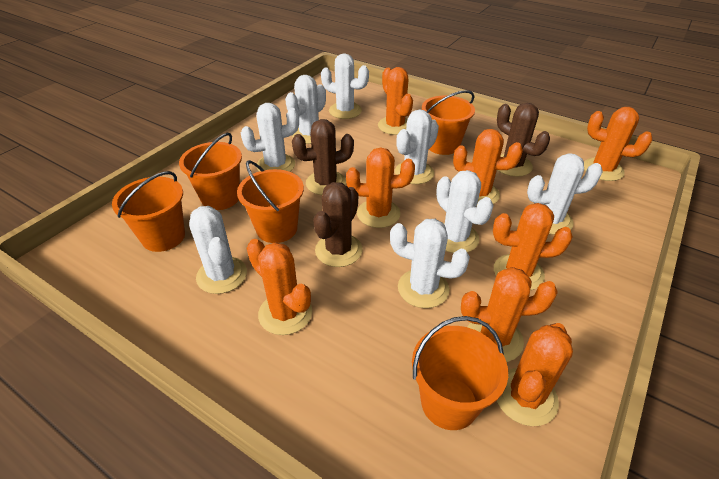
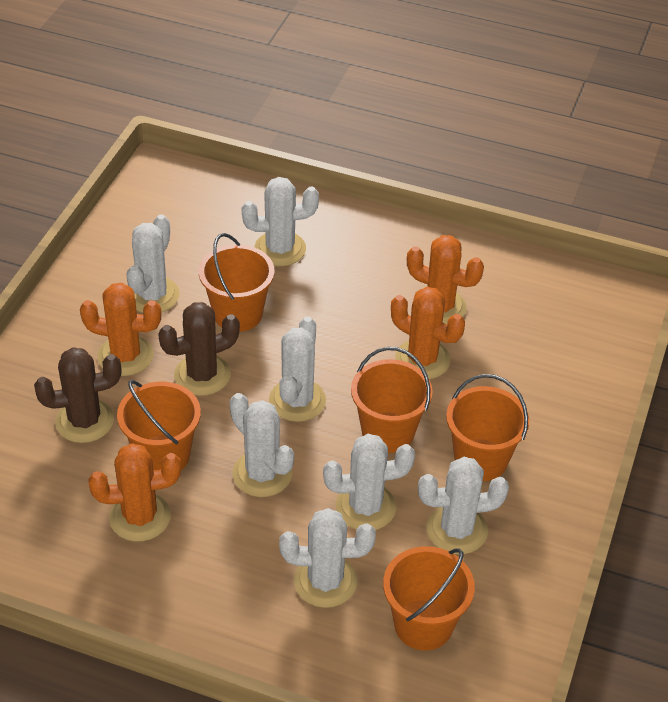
brown cactus: 3 -> 2
orange cactus: 8 -> 4
white cactus: 8 -> 7

